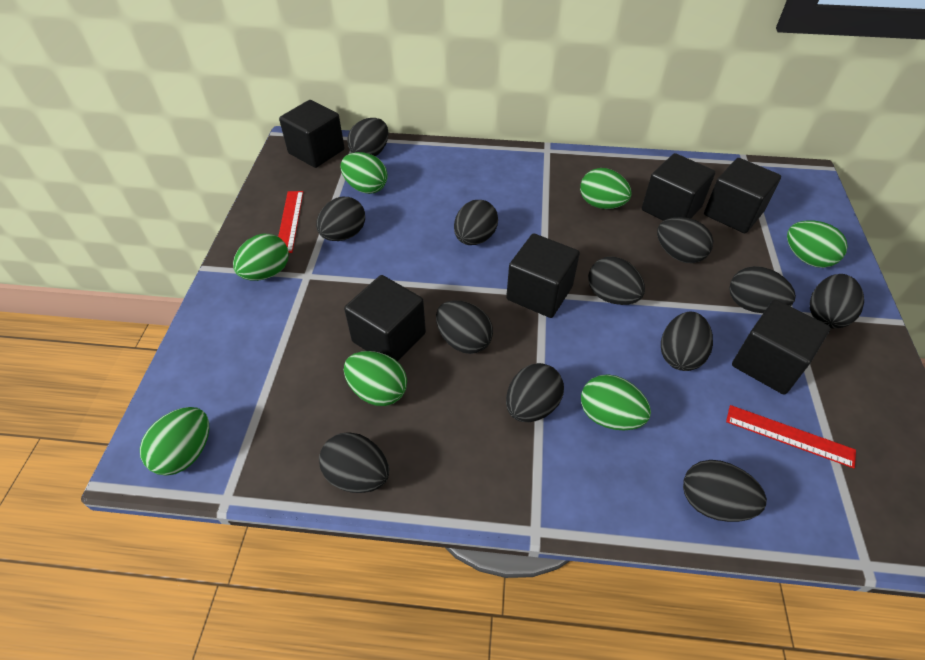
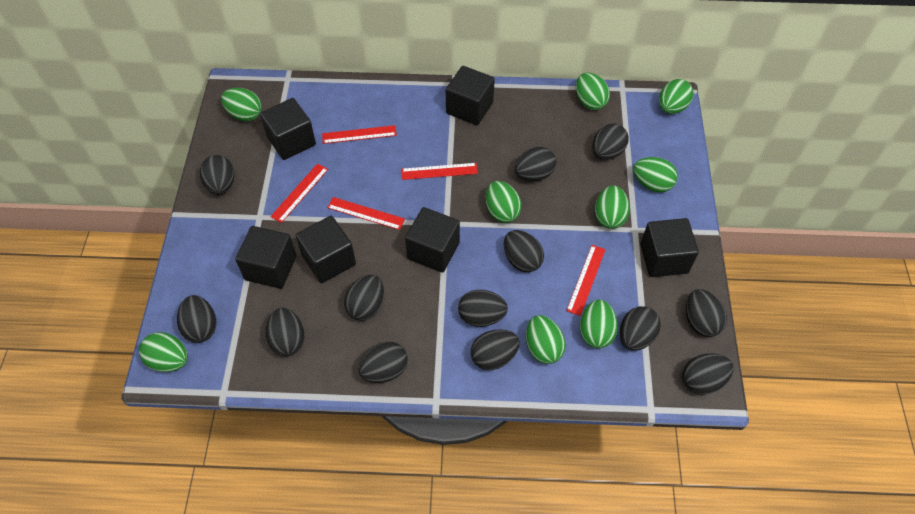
black egg: 12 -> 13
green egg: 7 -> 9
red ruler: 2 -> 5

